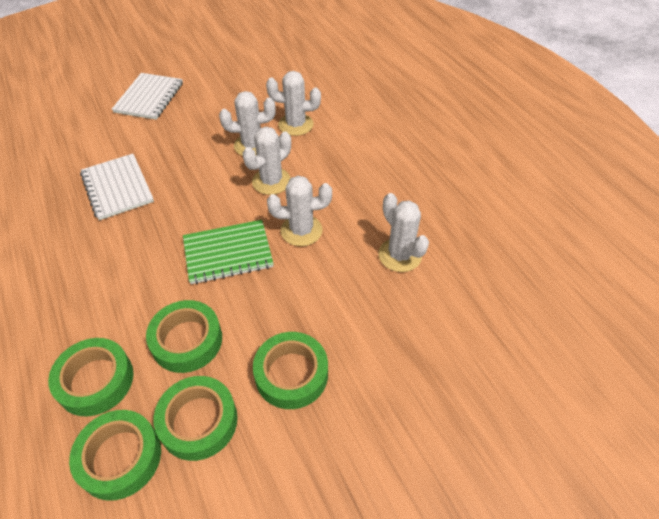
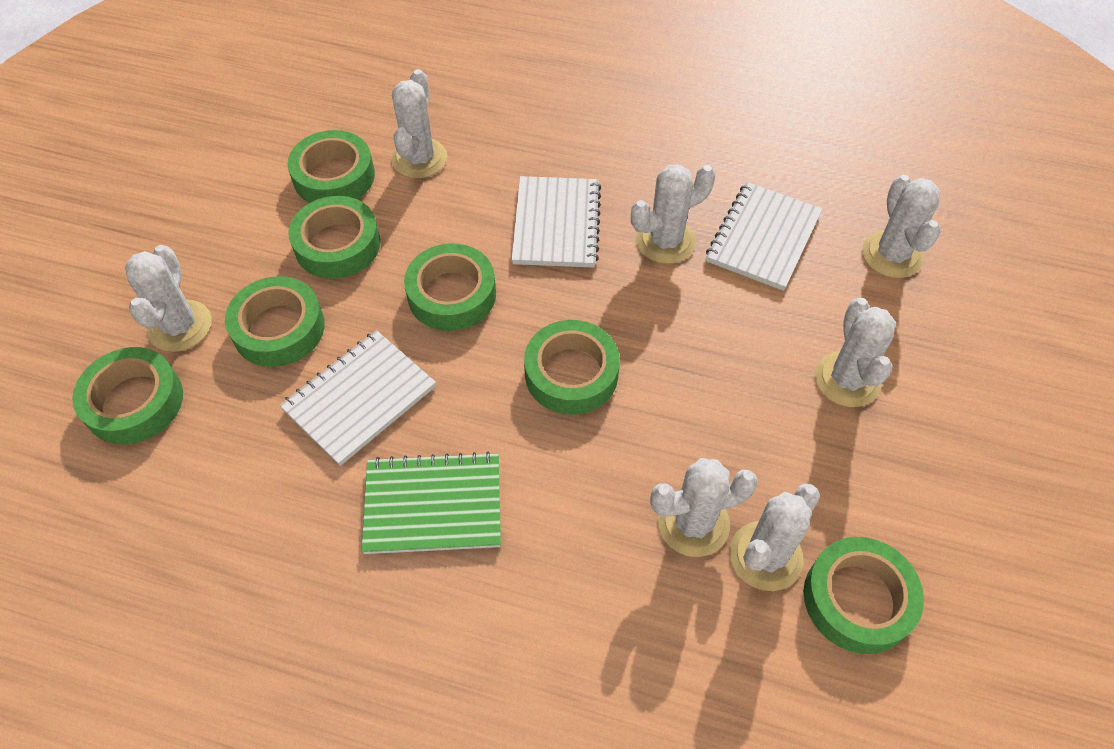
green tape: 5 -> 7
white cactus: 5 -> 7
white notebook: 2 -> 3

